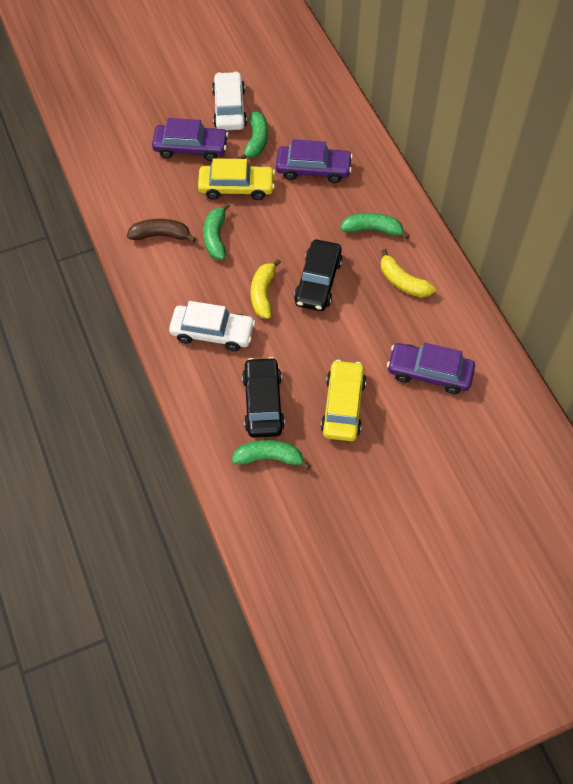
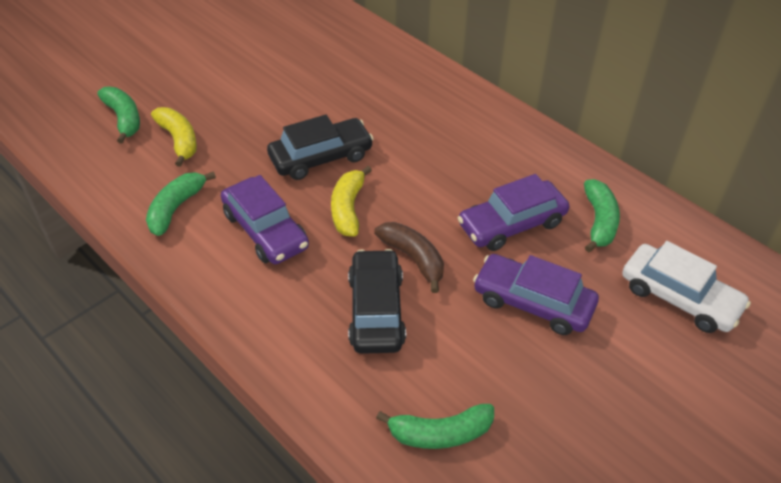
white car: 2 -> 1
yellow car: 2 -> 0

